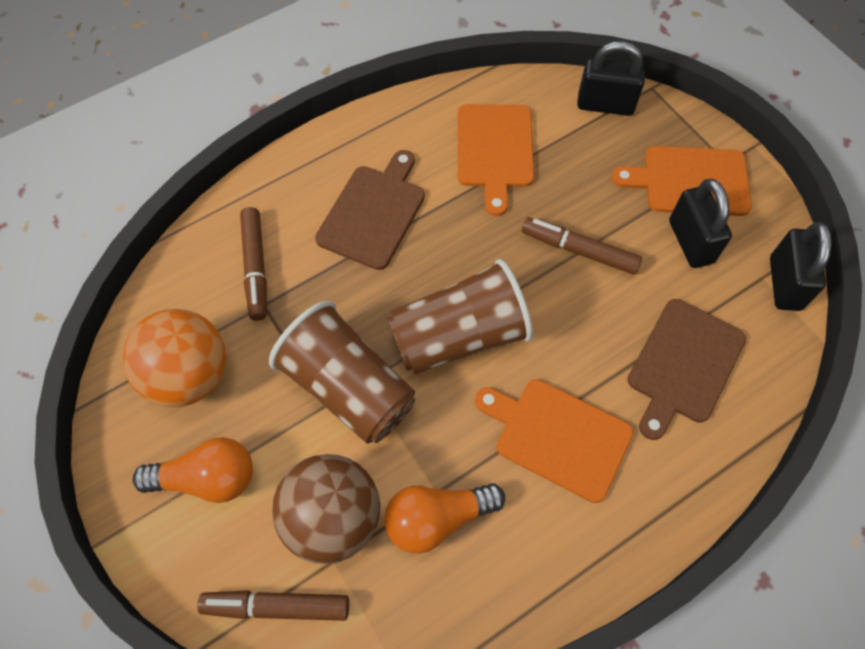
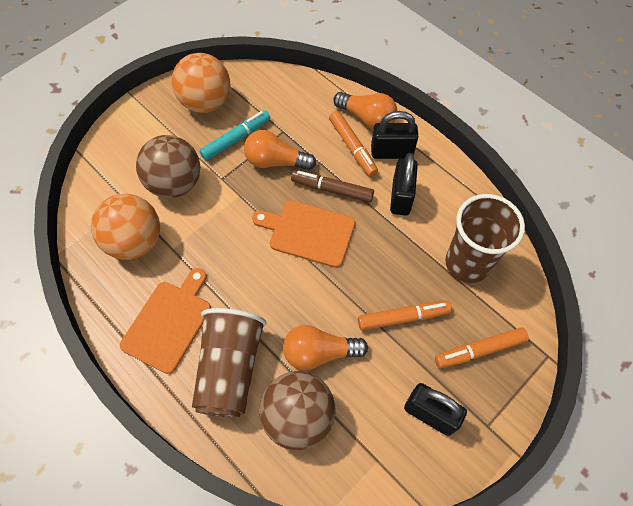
brown ball: 1 -> 2
brown cutting board: 2 -> 0
brown marker: 3 -> 1
orange ball: 1 -> 2
orange cutting board: 3 -> 2
orange light bulb: 2 -> 3
orange marker: 0 -> 3
turquoise marker: 0 -> 1

